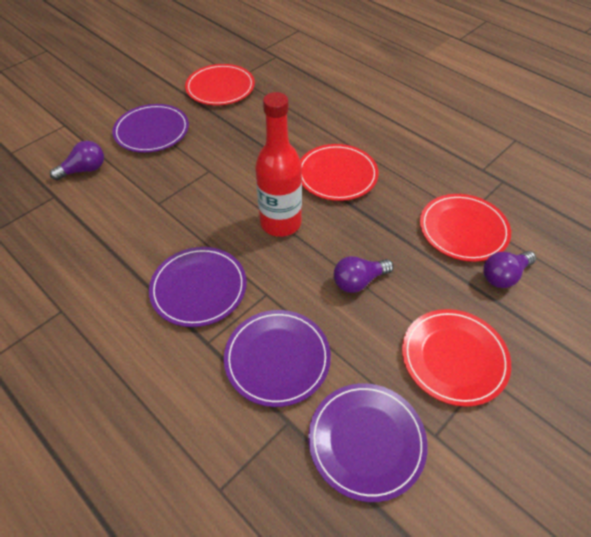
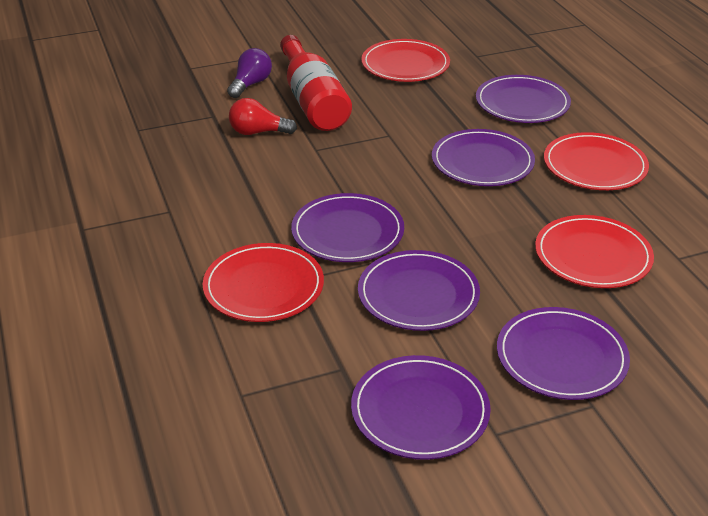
purple light bulb: 3 -> 1
purple plate: 4 -> 6
red light bulb: 0 -> 1

